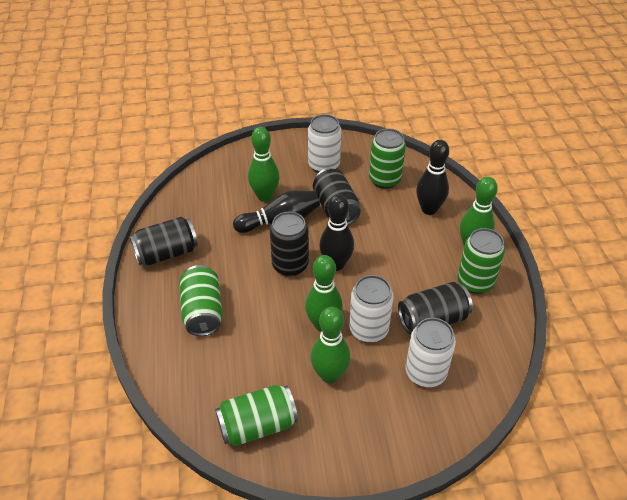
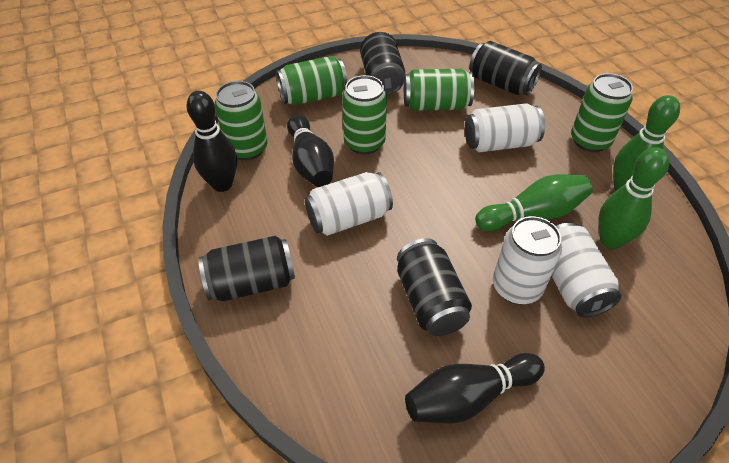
green bowling pin: 4 -> 3
green can: 4 -> 5
white can: 3 -> 4

